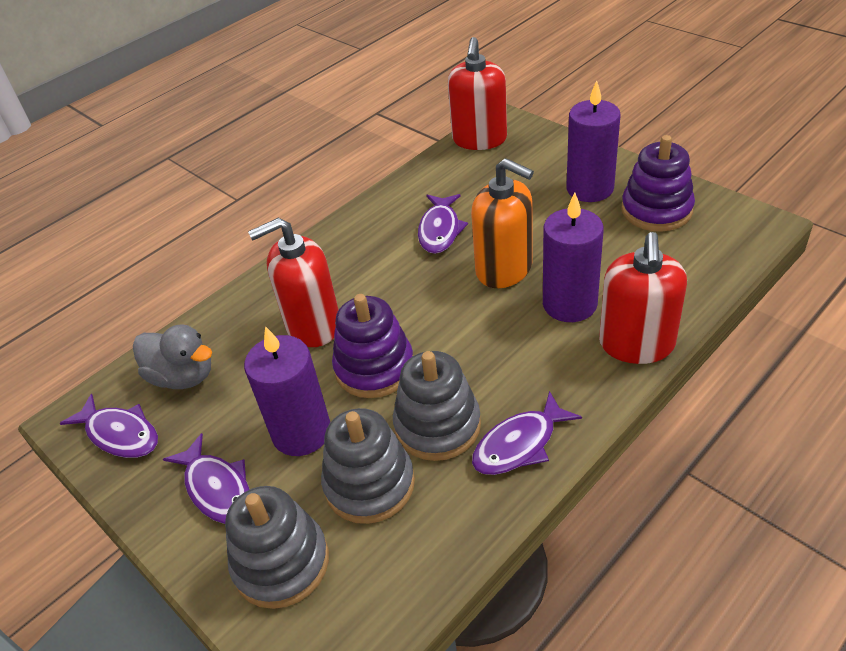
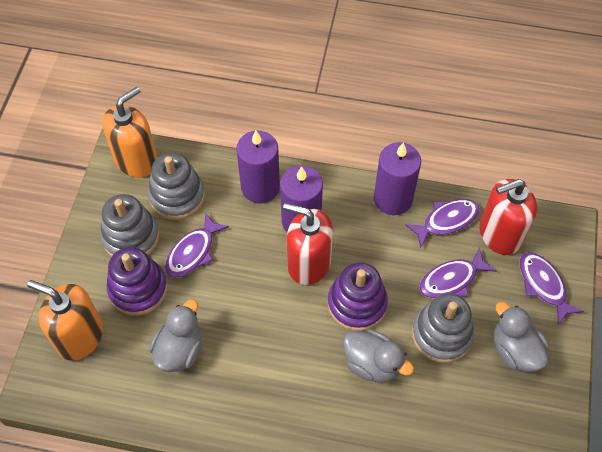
grey duck: 1 -> 3
orange soap dispenser: 1 -> 2
red soap dispenser: 3 -> 2

